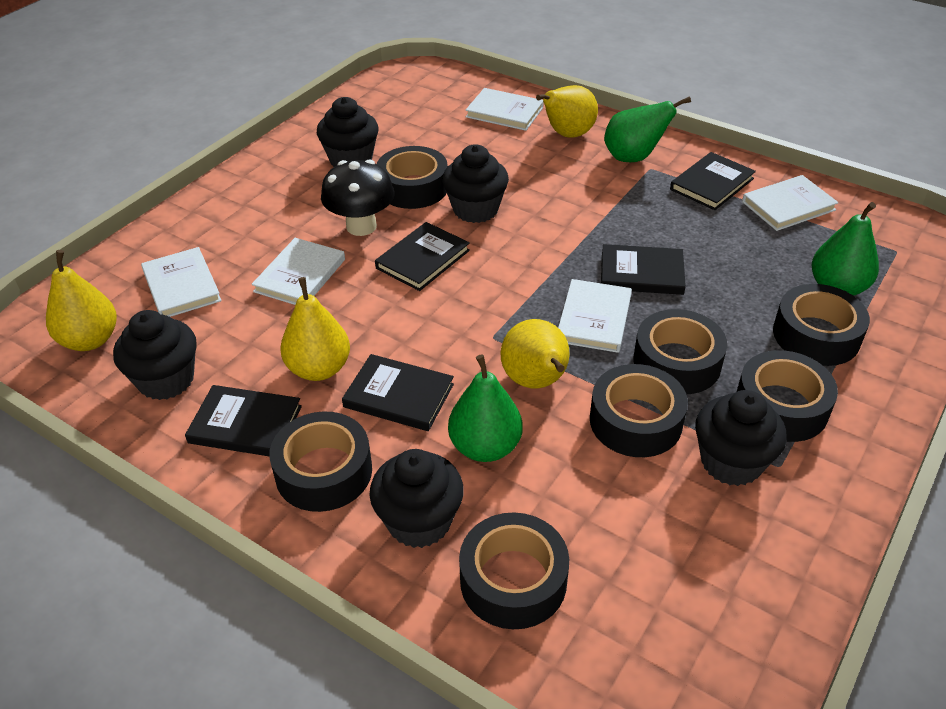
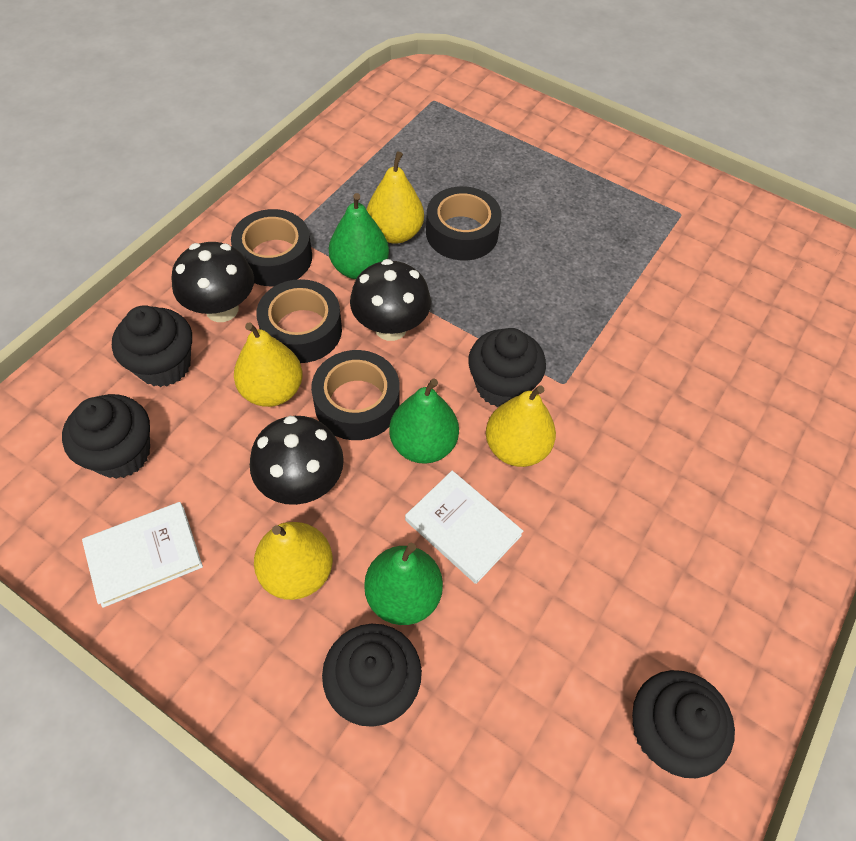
black book: 5 -> 0
black mushroom: 1 -> 3
black tape: 7 -> 4
white book: 5 -> 2

